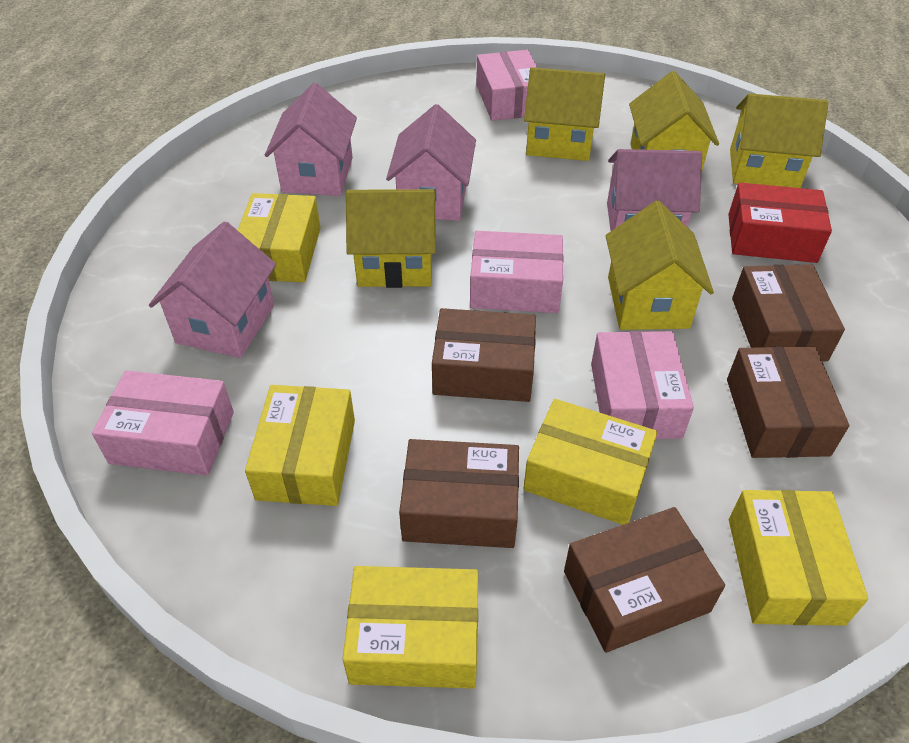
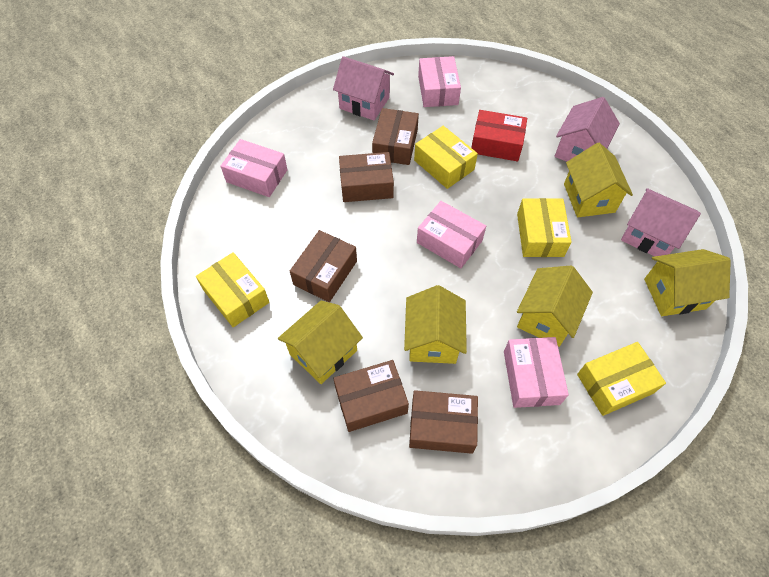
pink house: 4 -> 3
yellow box: 5 -> 4

